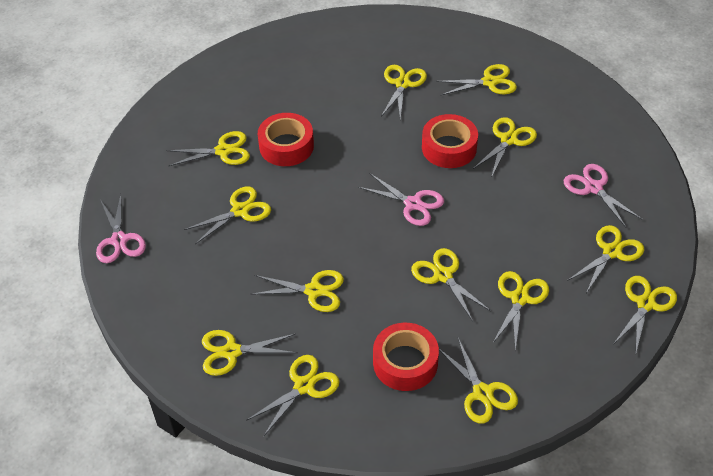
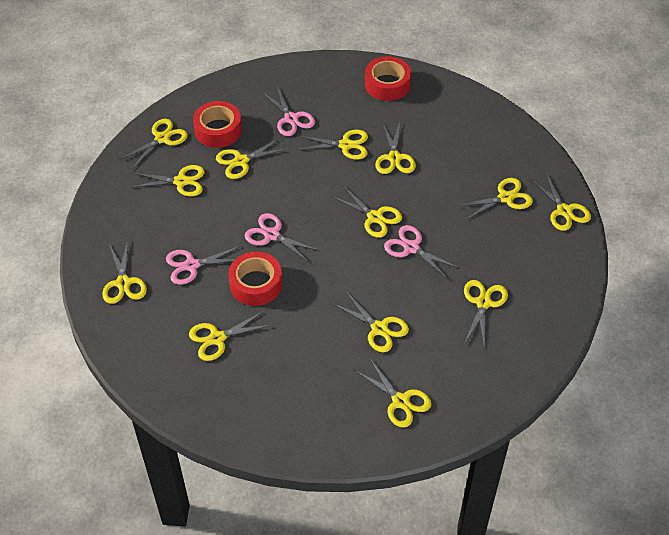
pink scissors: 3 -> 4

